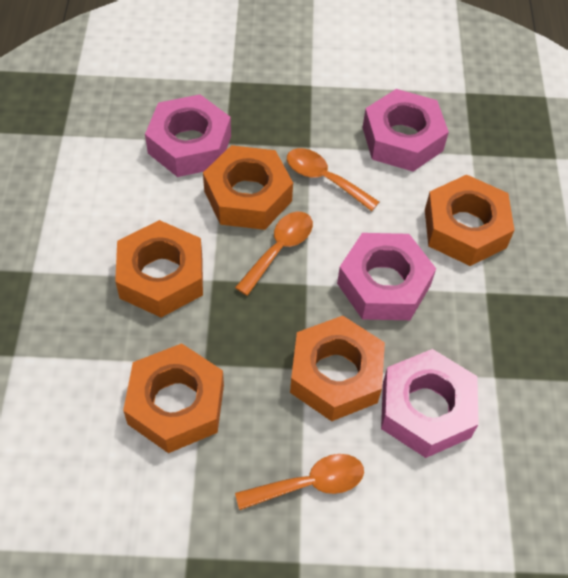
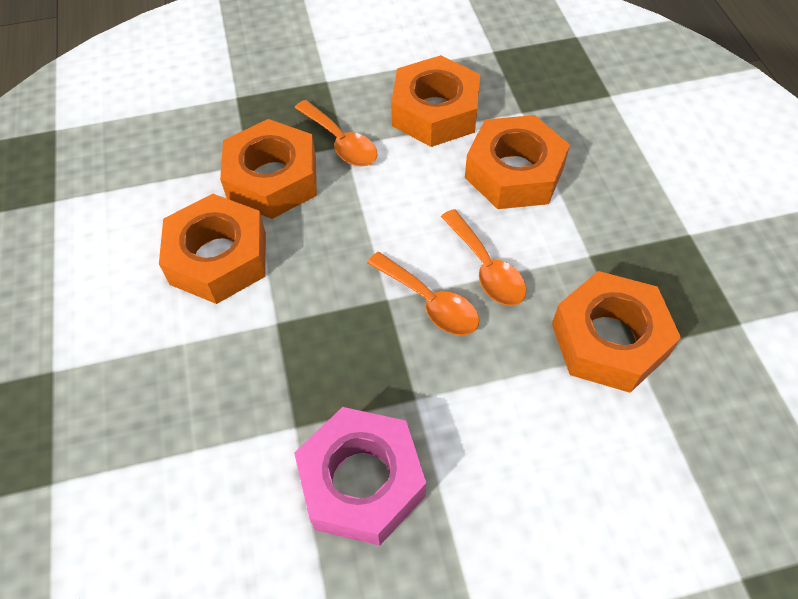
pink nut: 4 -> 1

